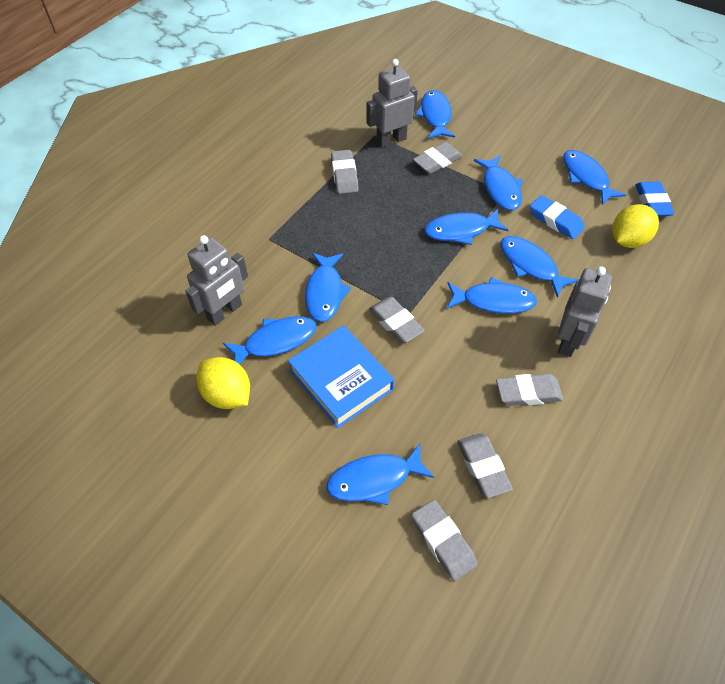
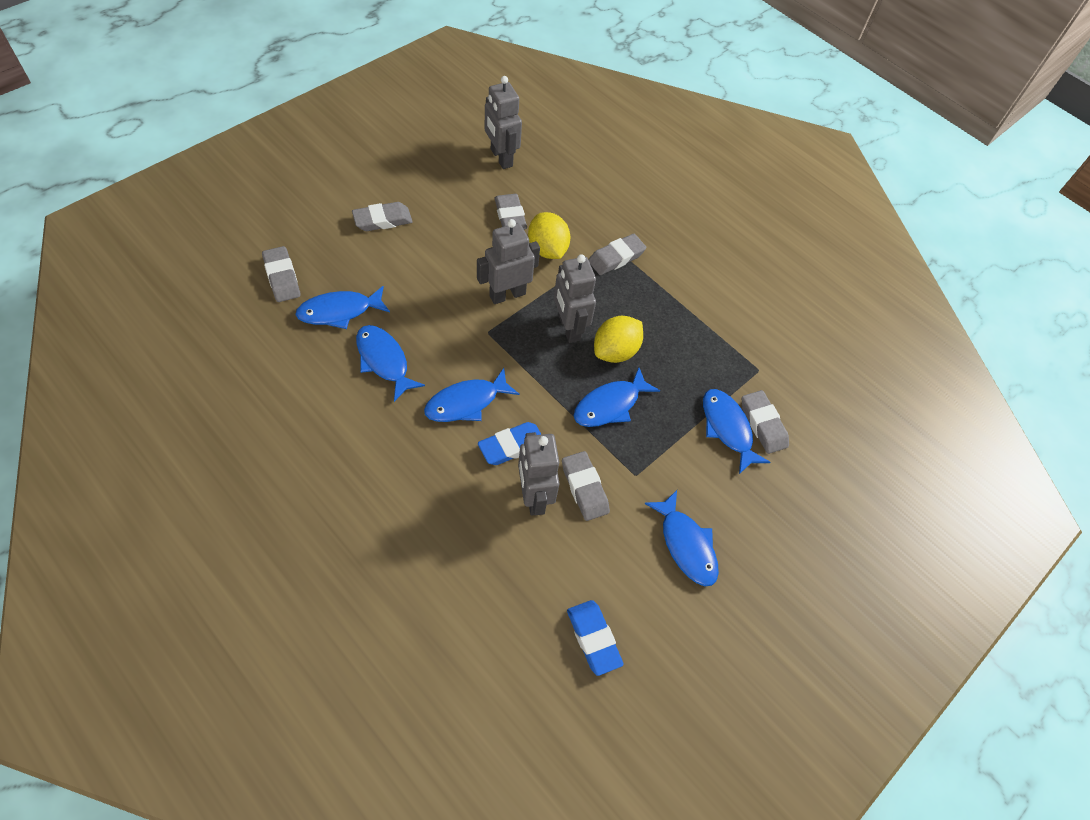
blue book: 1 -> 0
blue fish: 9 -> 6
grey robot: 3 -> 4

